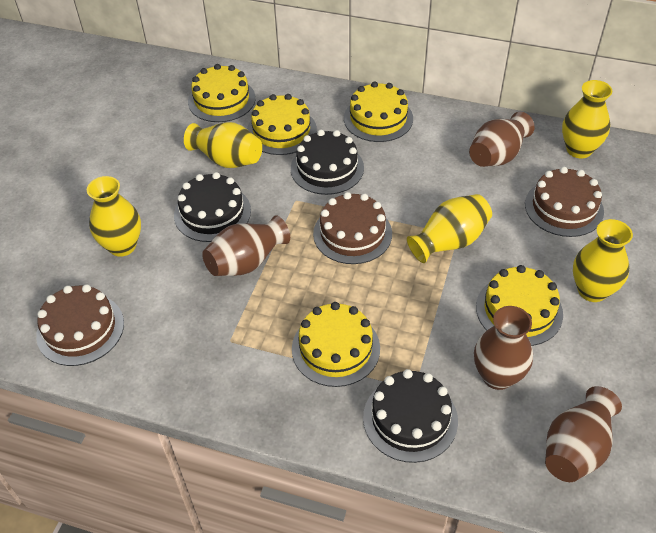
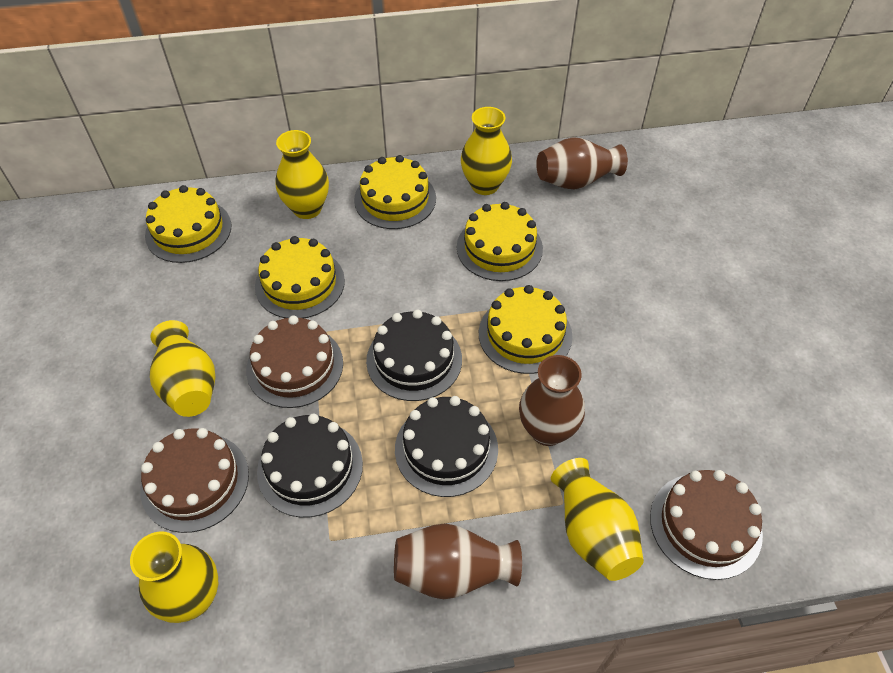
brown vase: 4 -> 3

